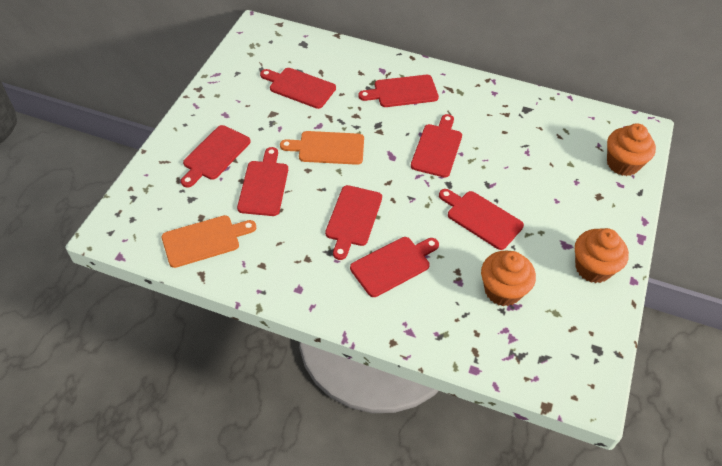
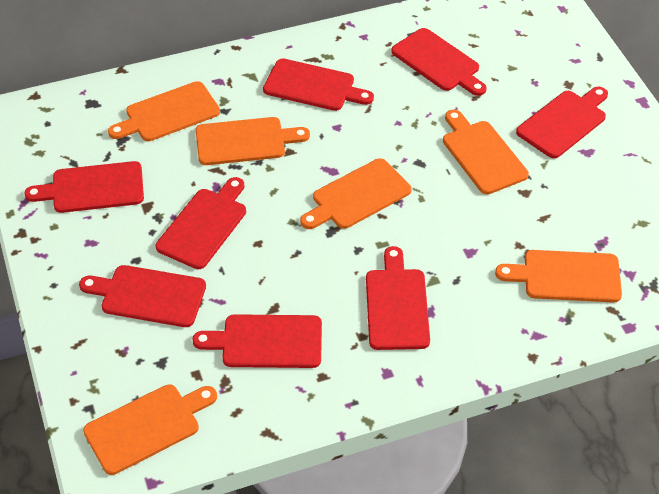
orange cupcake: 3 -> 0
orange cutting board: 2 -> 6

